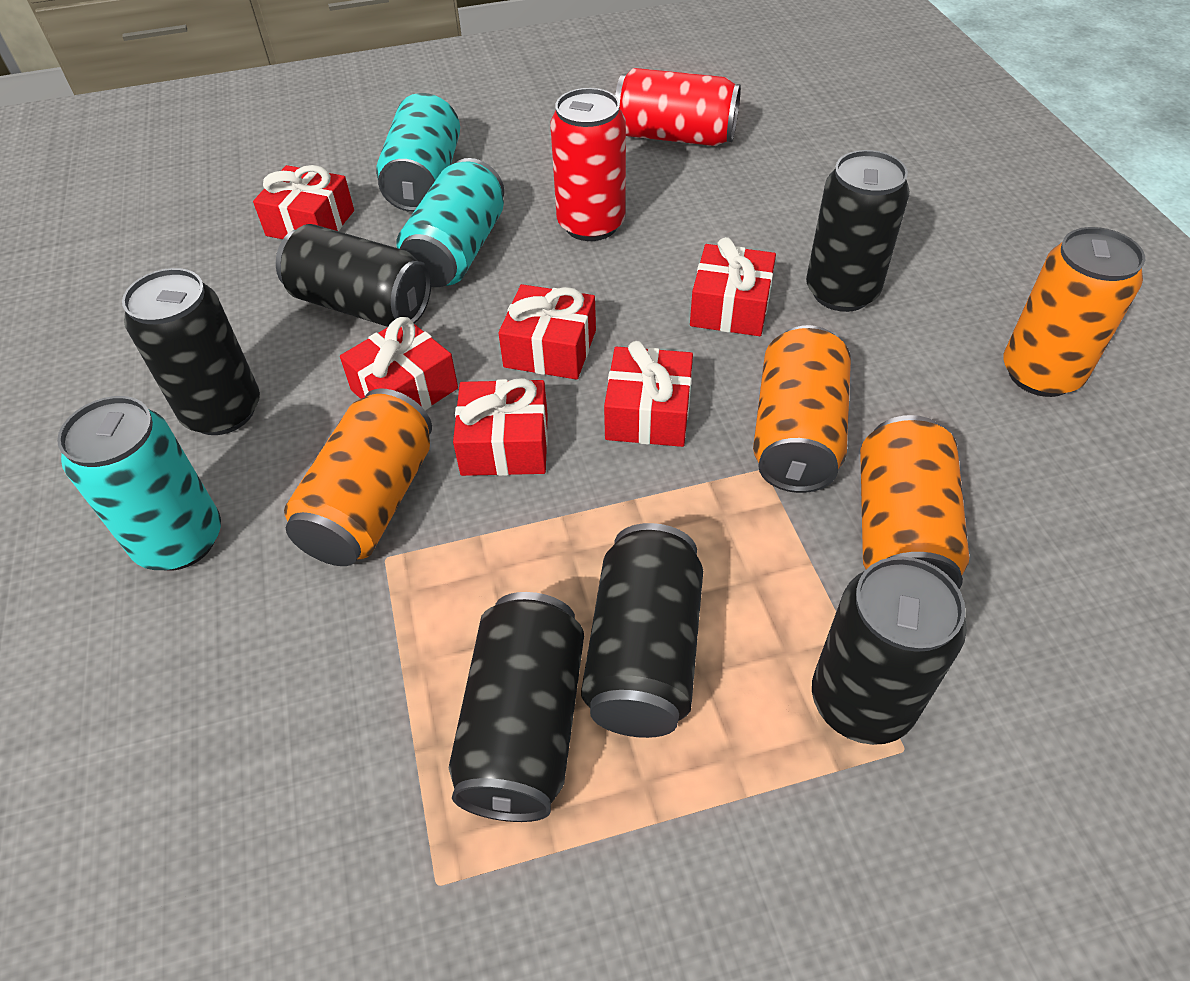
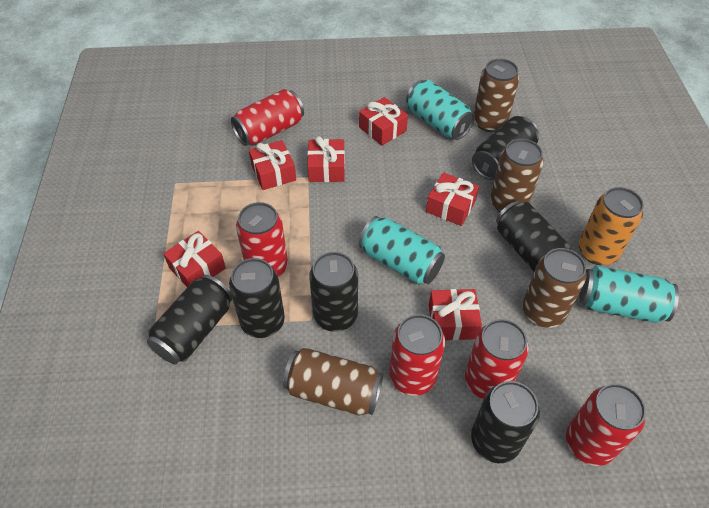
brown can: 0 -> 4
orange can: 4 -> 1
red can: 2 -> 5

